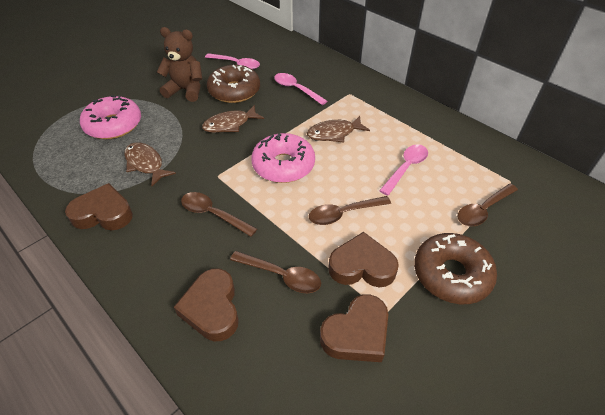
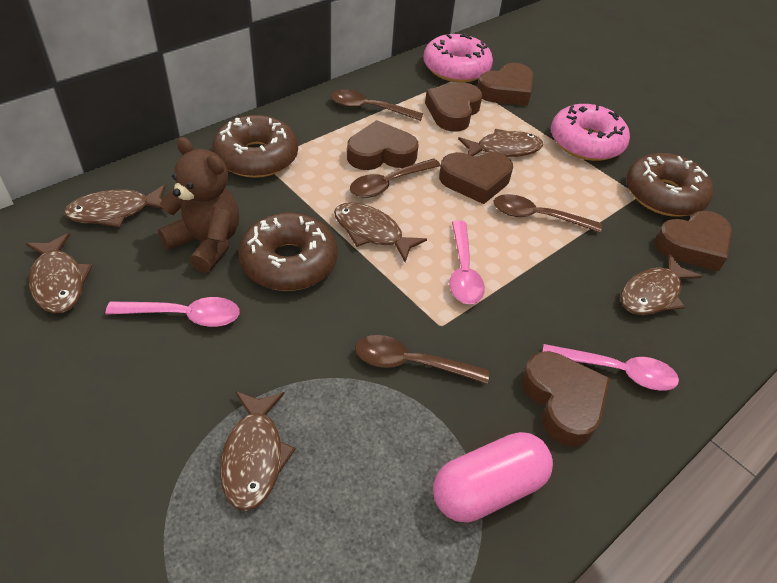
brown donut: 2 -> 3
brown fish: 3 -> 6
brown heart: 4 -> 6
pink capsule: 0 -> 1

